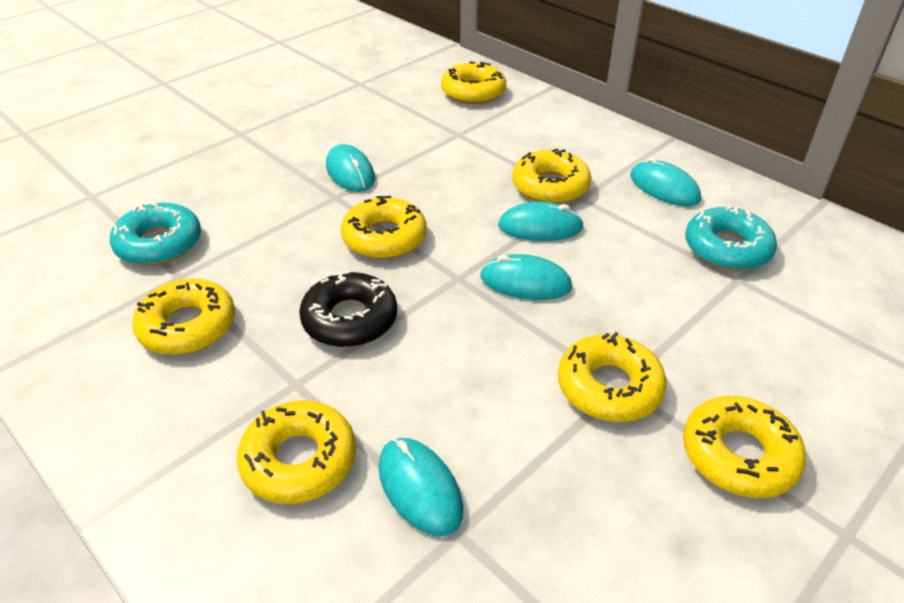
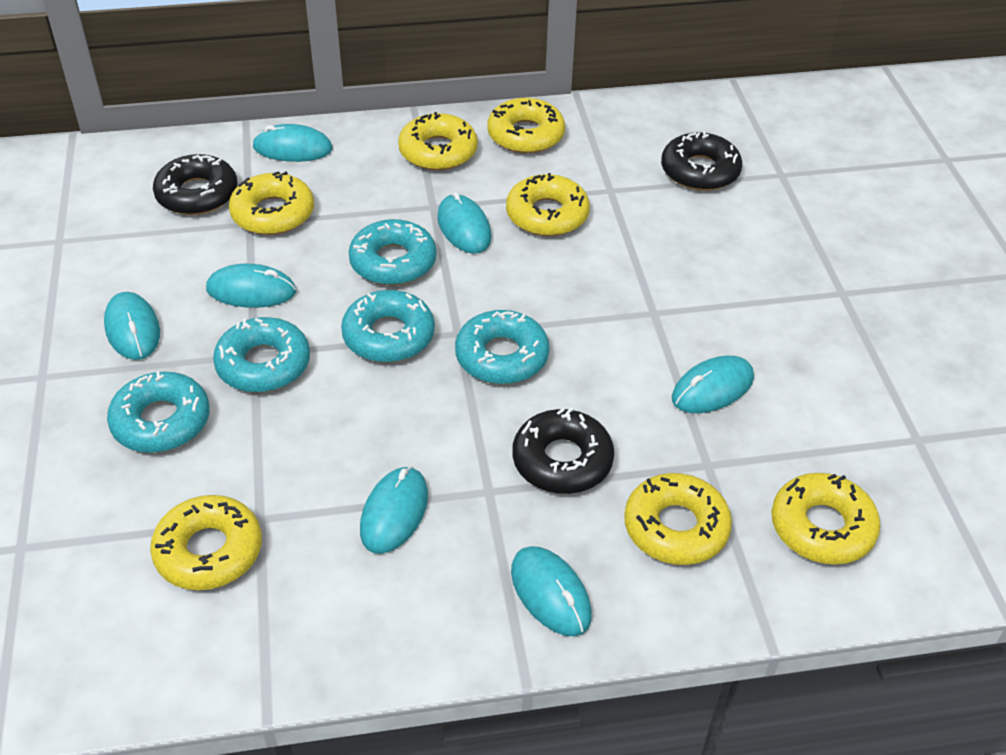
black donut: 1 -> 3
turquoise donut: 2 -> 5
turquoise mouse: 5 -> 7

